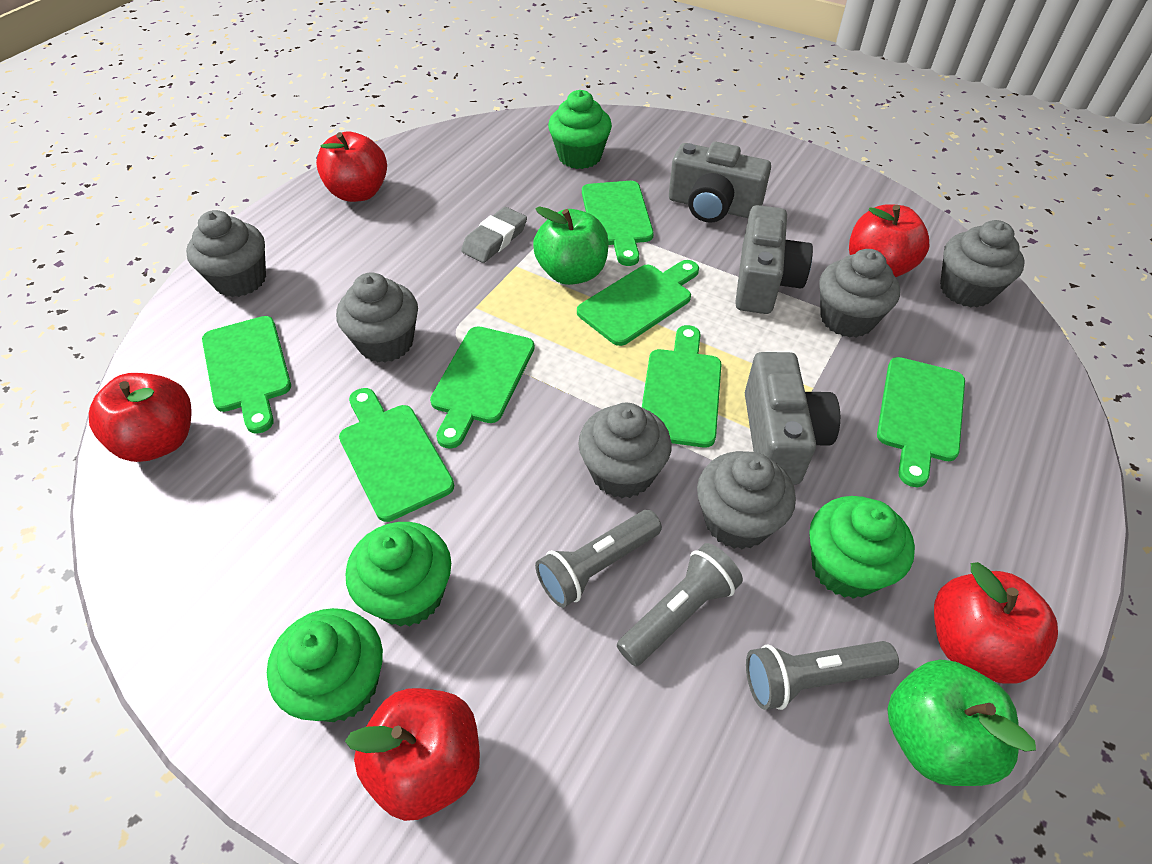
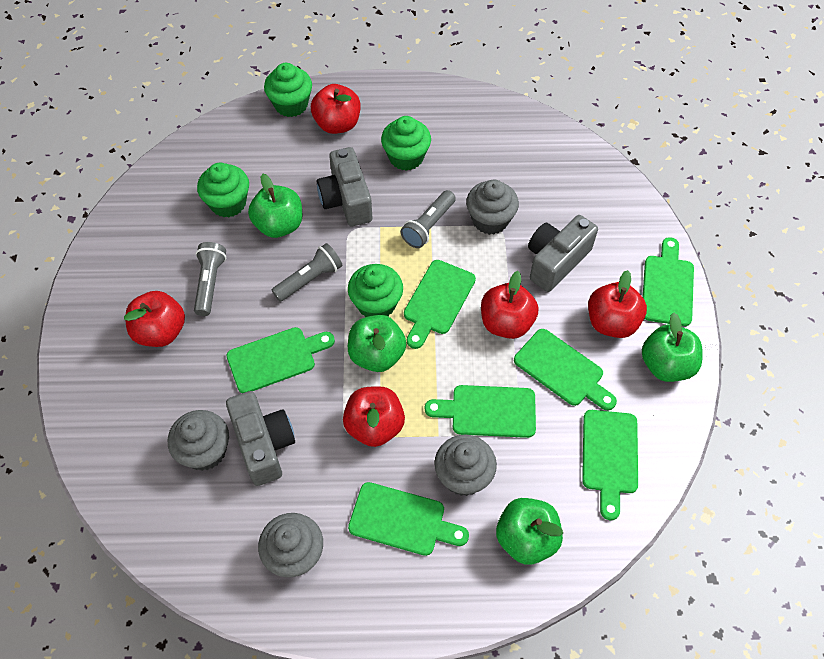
green apple: 2 -> 4
grey cupcake: 6 -> 4
grey eraser: 1 -> 0

